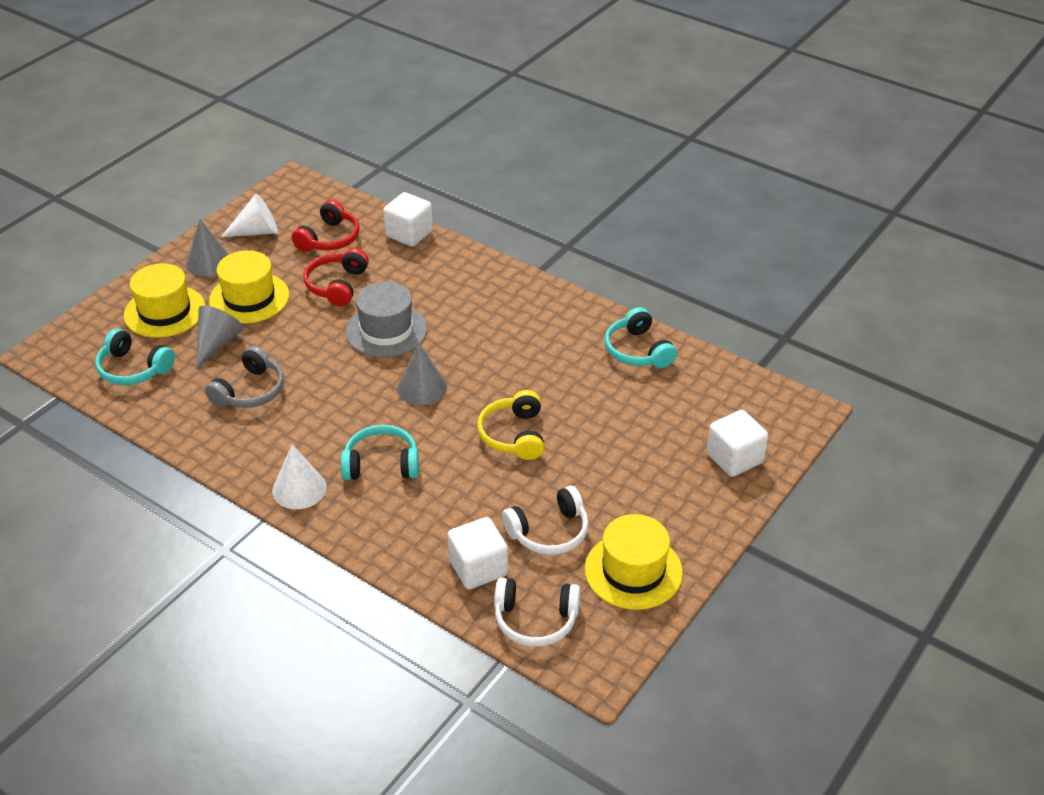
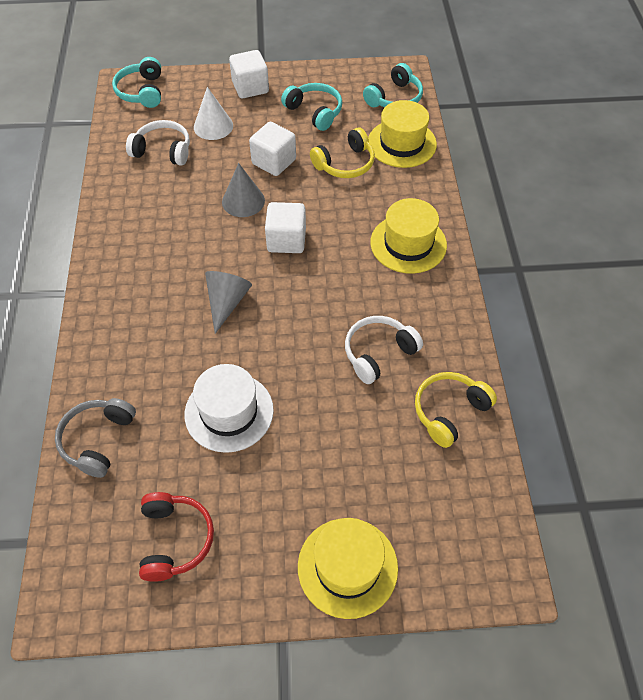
grey cone: 3 -> 2
grey hat: 1 -> 0
red headphones: 2 -> 1
white cone: 2 -> 1
white hat: 0 -> 1
yellow headphones: 1 -> 2

